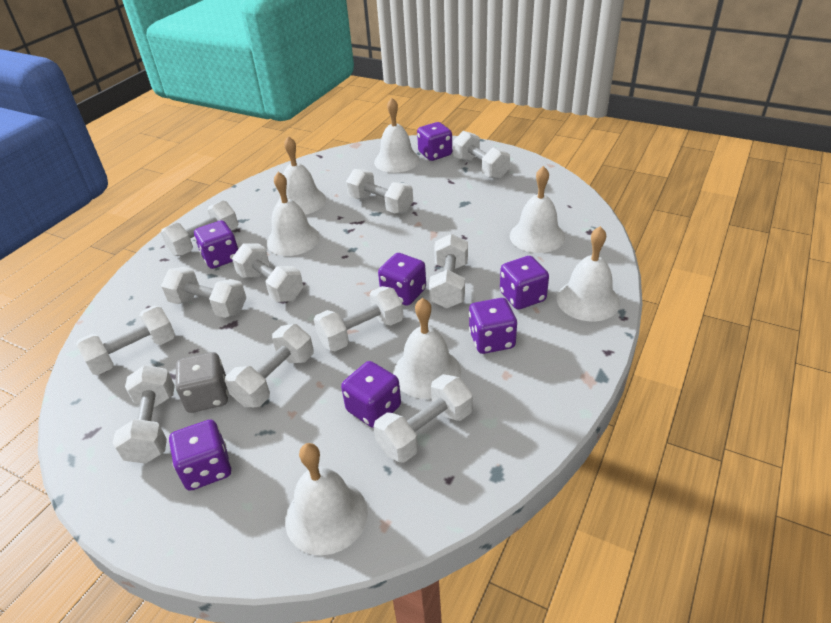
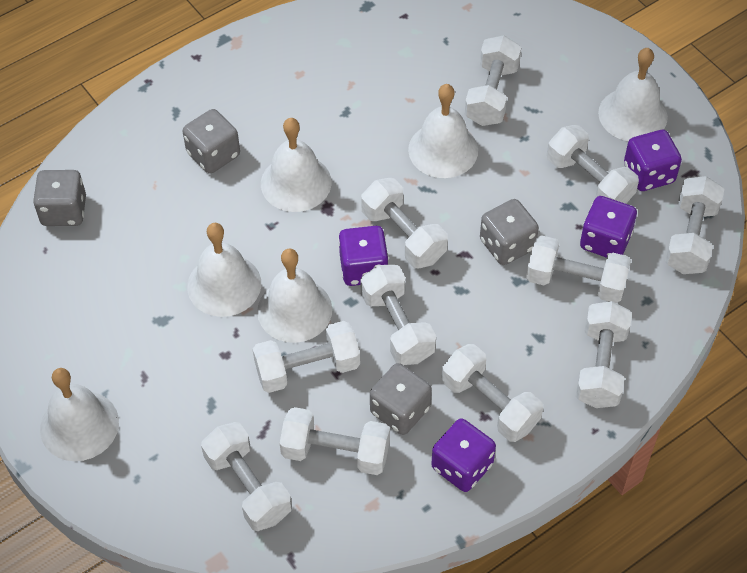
grey dice: 1 -> 4
purple dice: 7 -> 4
white bell: 7 -> 6

